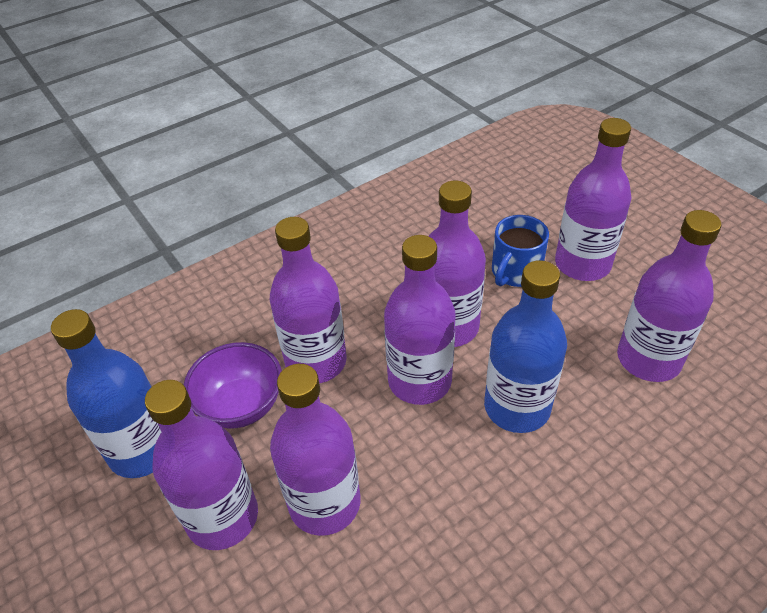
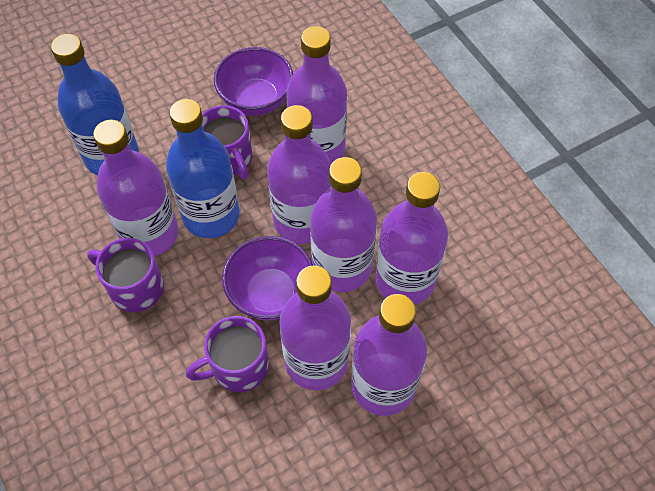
blue mug: 1 -> 0
purple bowl: 1 -> 2
purple mug: 0 -> 3

